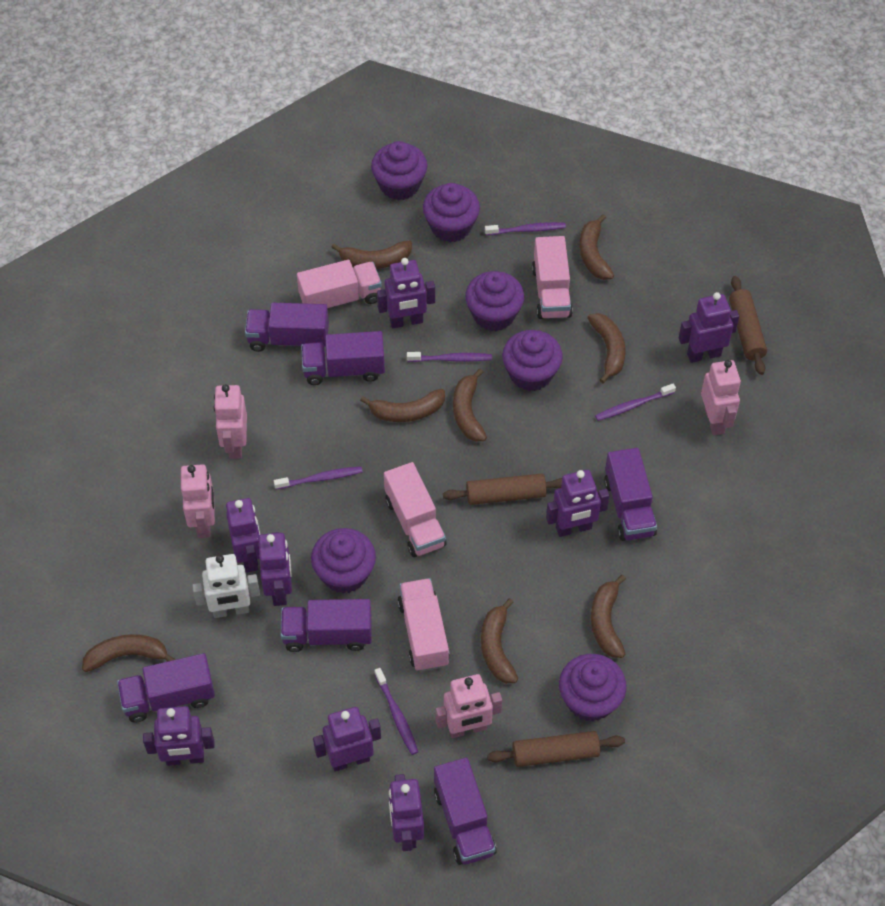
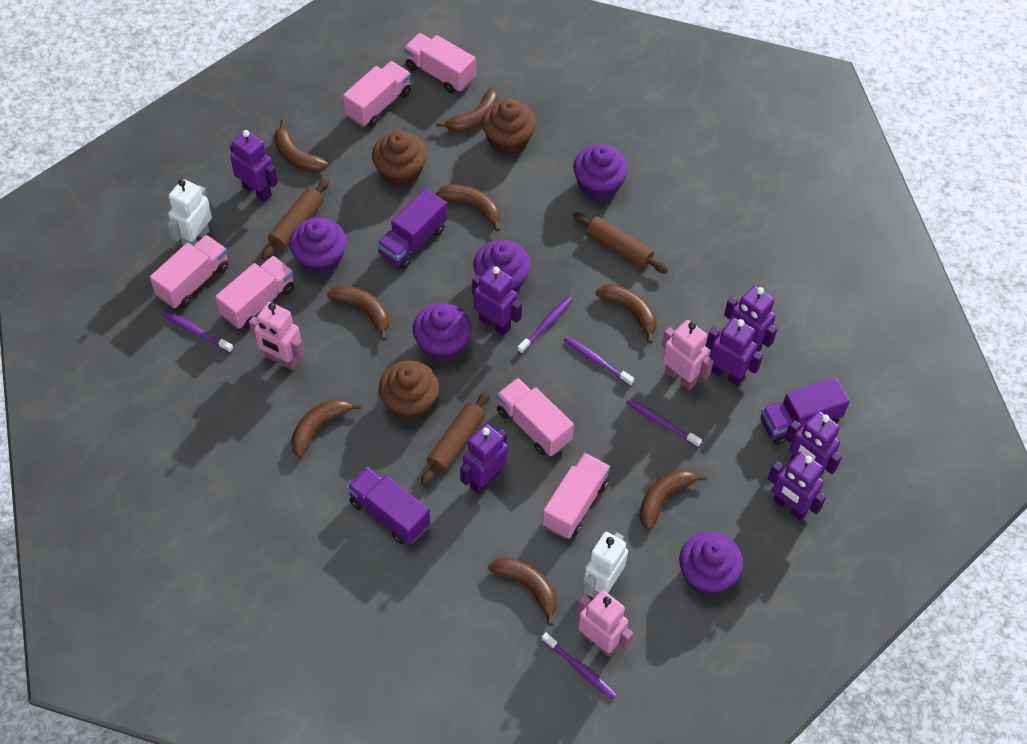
brown cupcake: 0 -> 3
pink robot: 4 -> 3
pink truck: 4 -> 6
purple cupcake: 6 -> 5
purple robot: 8 -> 7
purple truck: 6 -> 3
white robot: 1 -> 2

